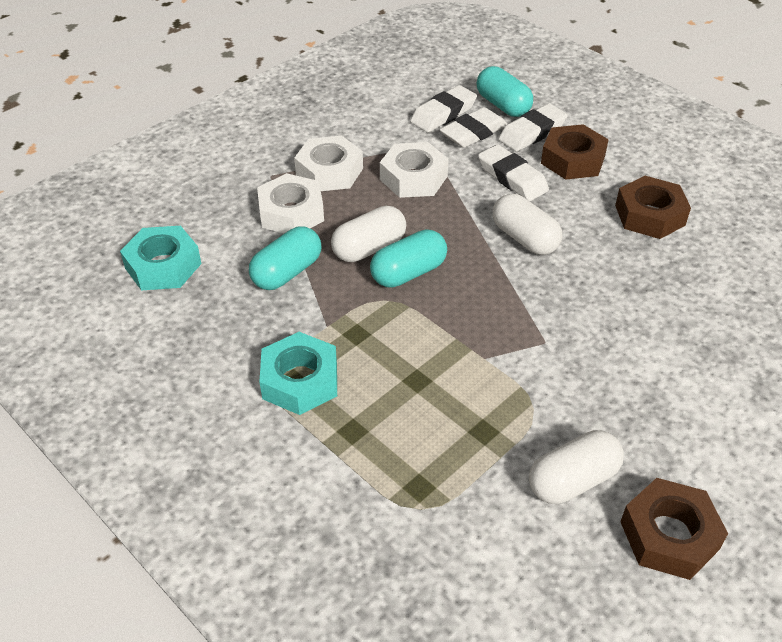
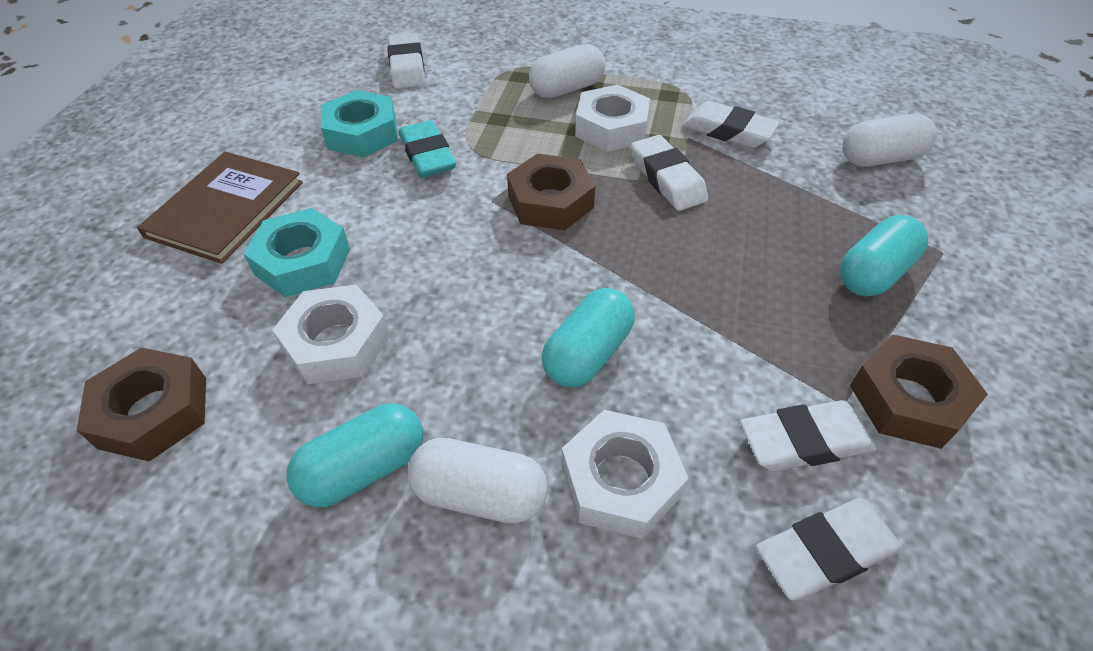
brown book: 0 -> 1
turquoise eraser: 0 -> 1
white eraser: 4 -> 5

